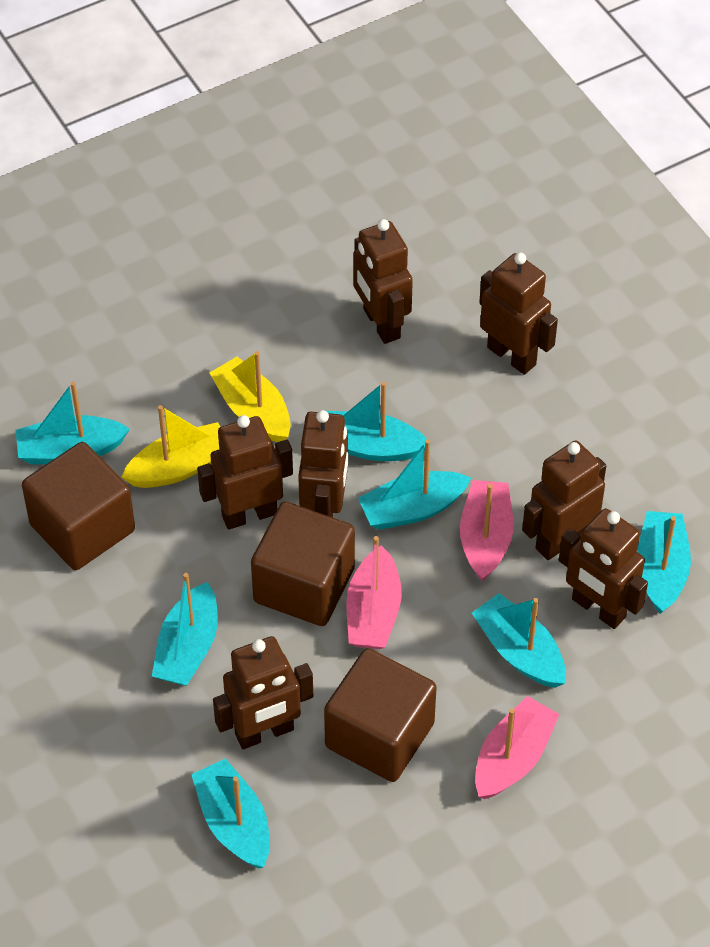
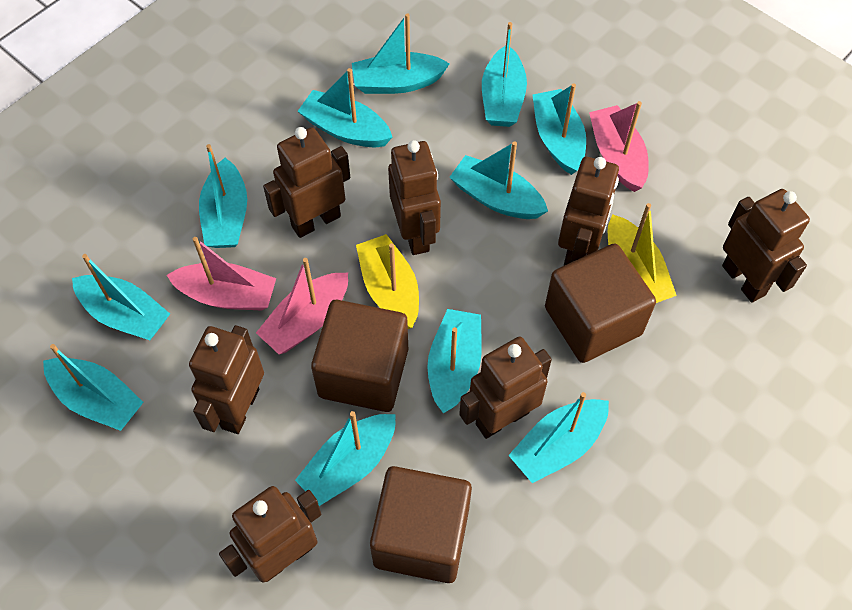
turquoise boat: 7 -> 11

